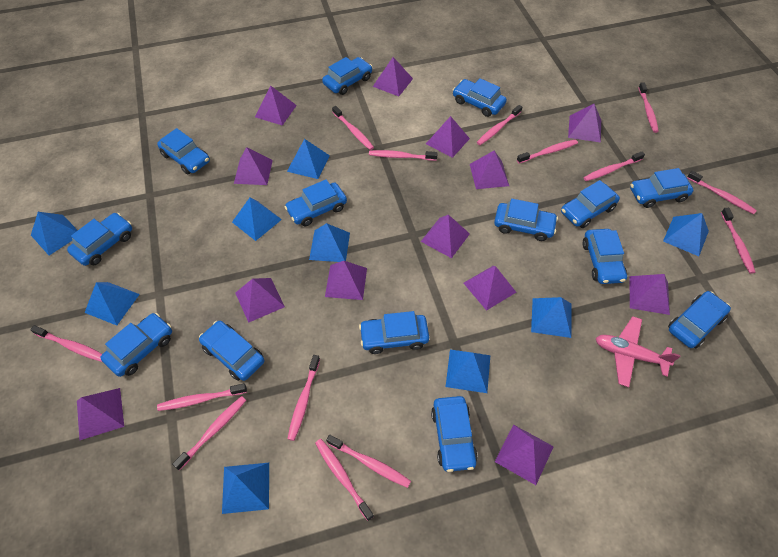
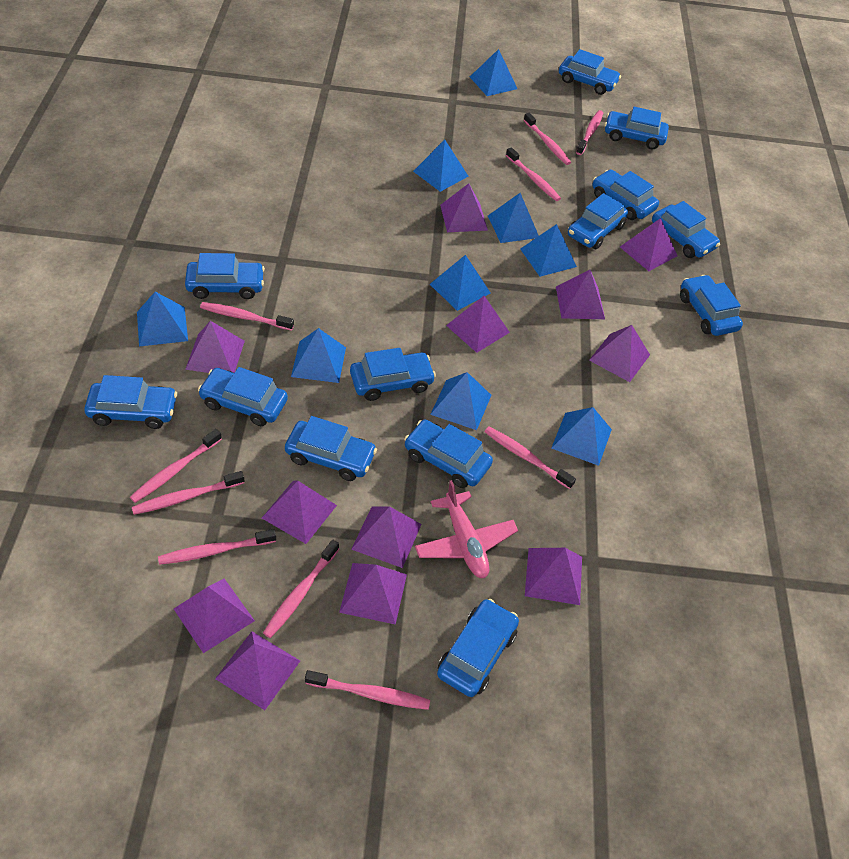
blue car: 14 -> 13
pink toothbrush: 14 -> 10
purple pyramid: 13 -> 12

